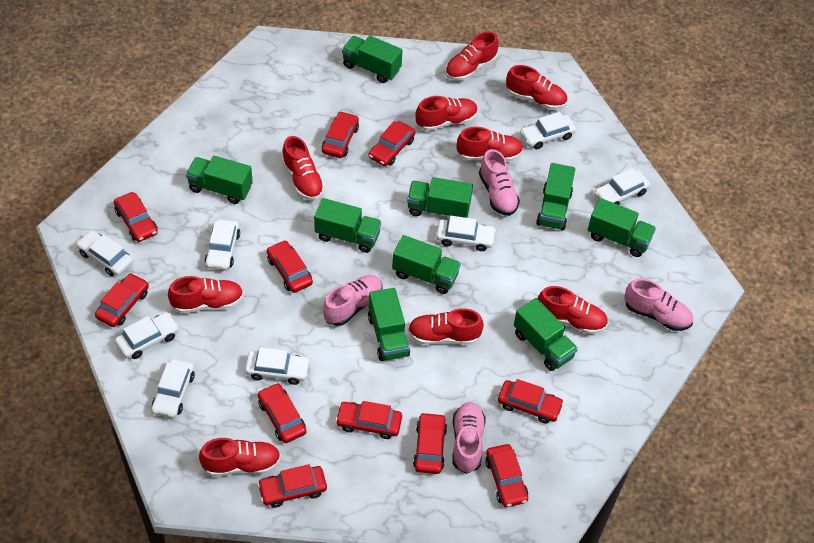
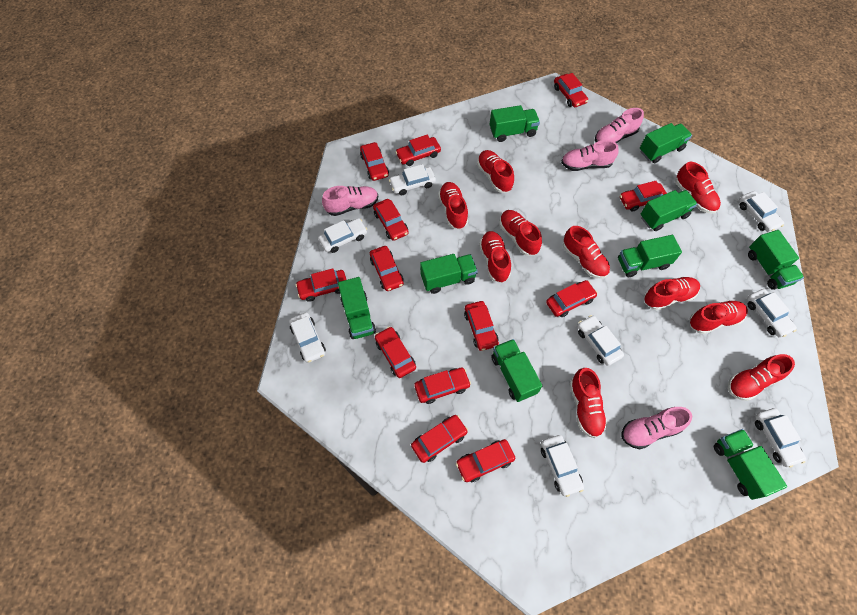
red car: 11 -> 13
red shoe: 9 -> 10

